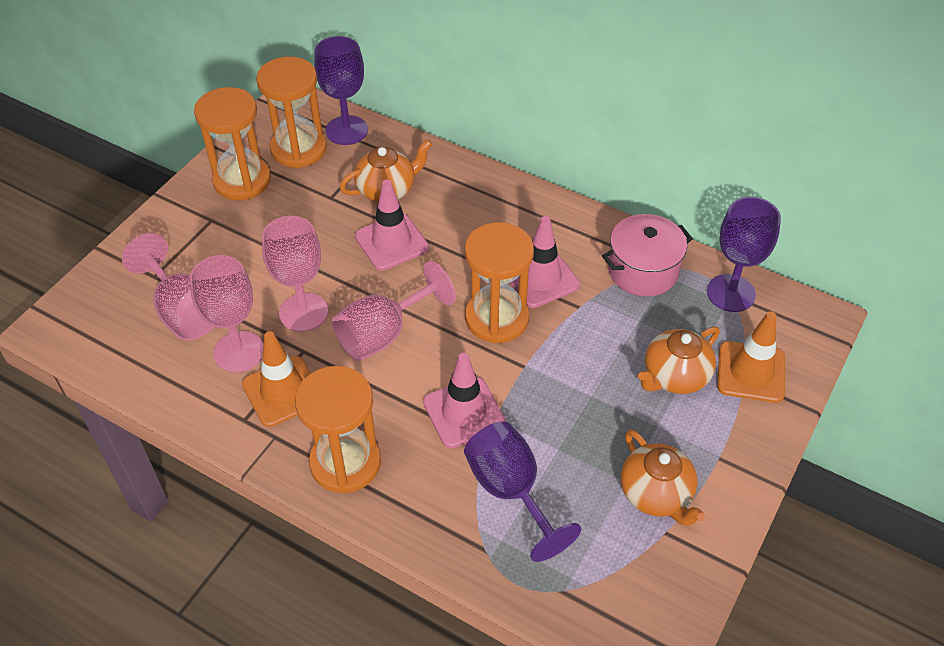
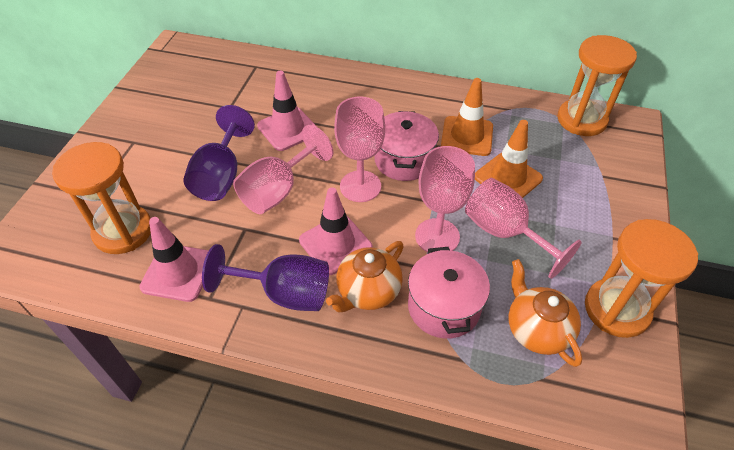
orange hourglass: 4 -> 3
orange teapot: 3 -> 2
pink pot: 1 -> 2
purple goblet: 3 -> 2

